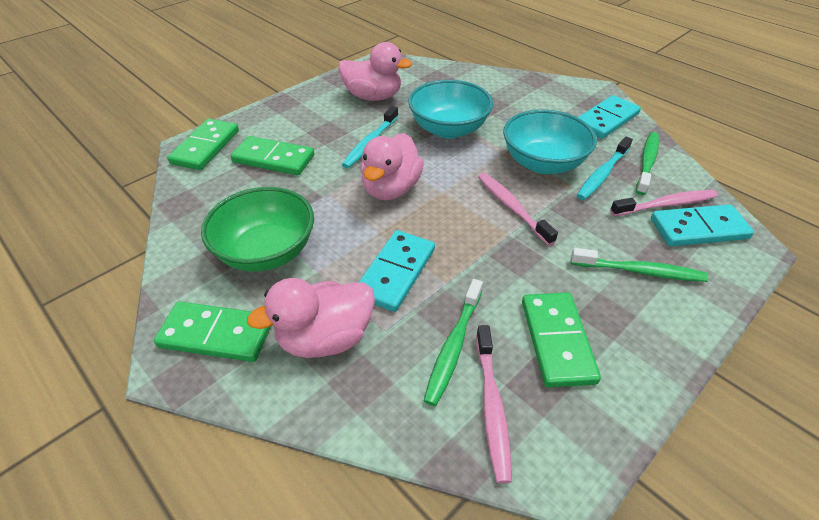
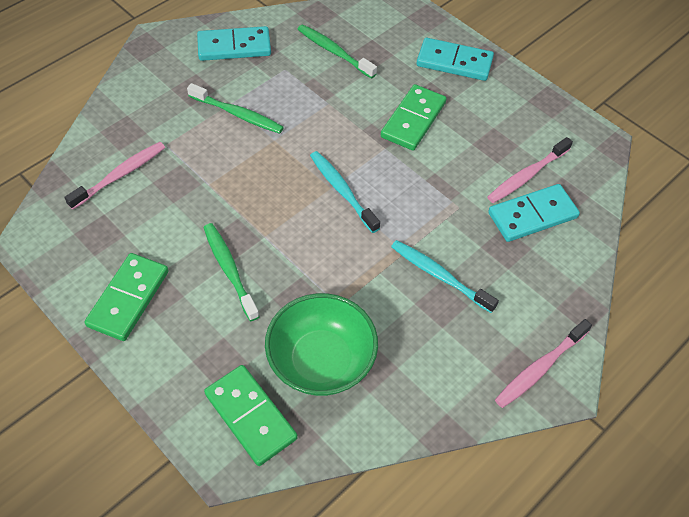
green domino: 4 -> 3
pink duck: 3 -> 0
turquoise bowl: 2 -> 0

